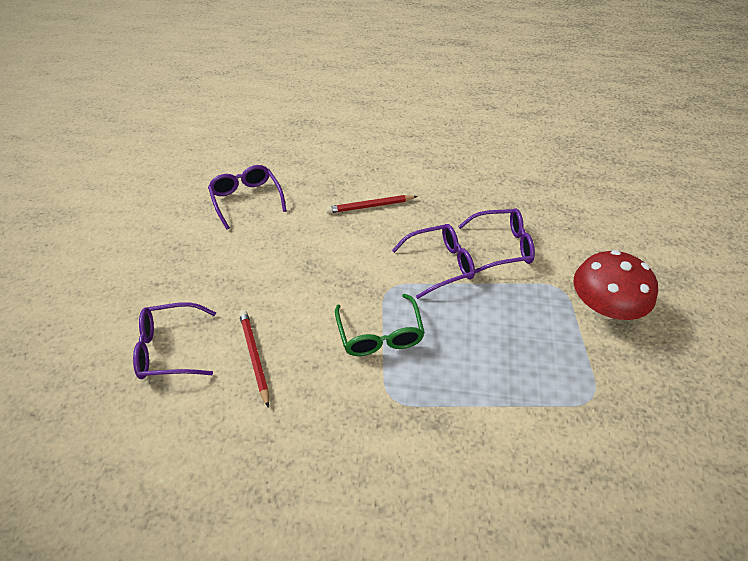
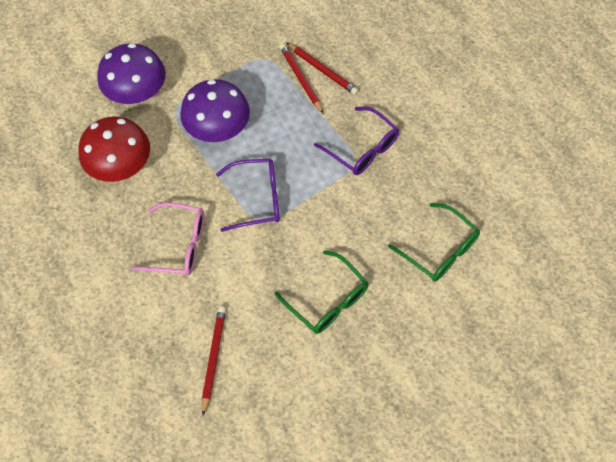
green glasses: 1 -> 2
pink glasses: 0 -> 1
purple glasses: 4 -> 2
purple mushroom: 0 -> 2
red pencil: 2 -> 3

